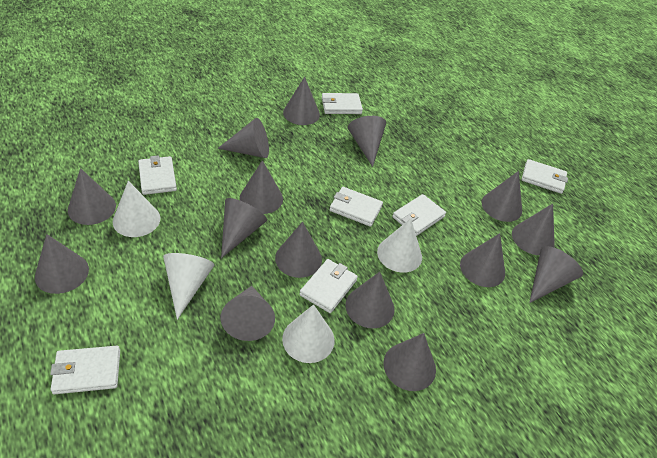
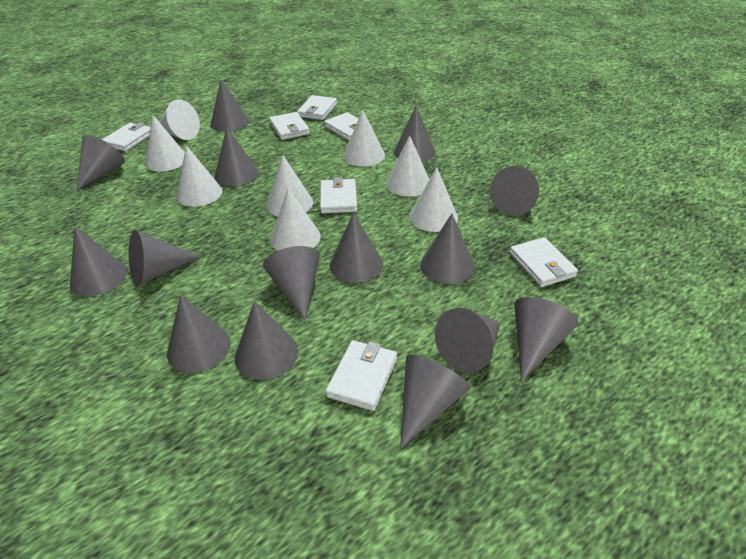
white cone: 4 -> 8

